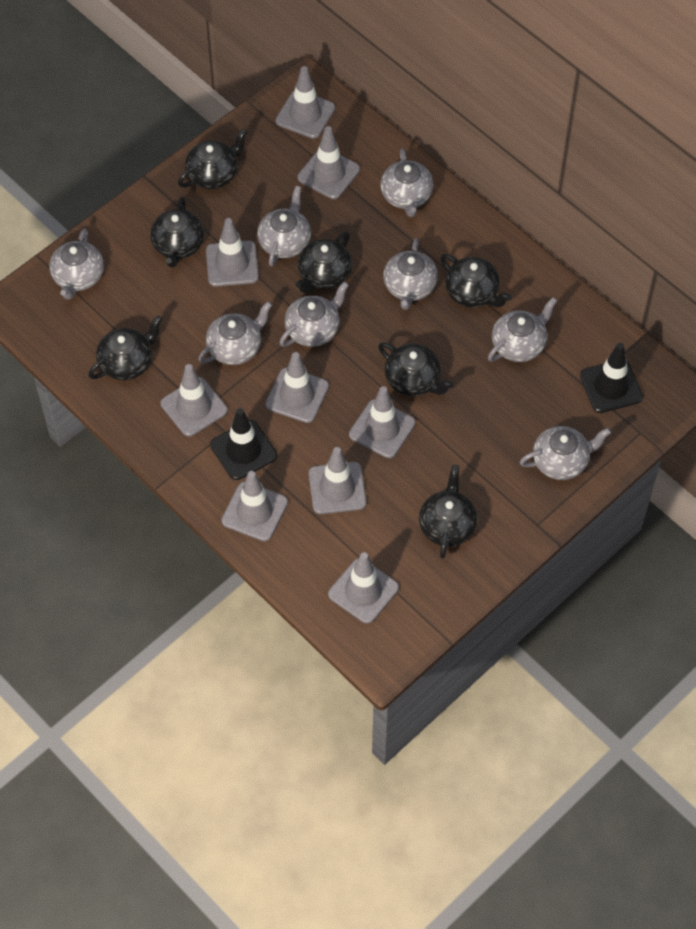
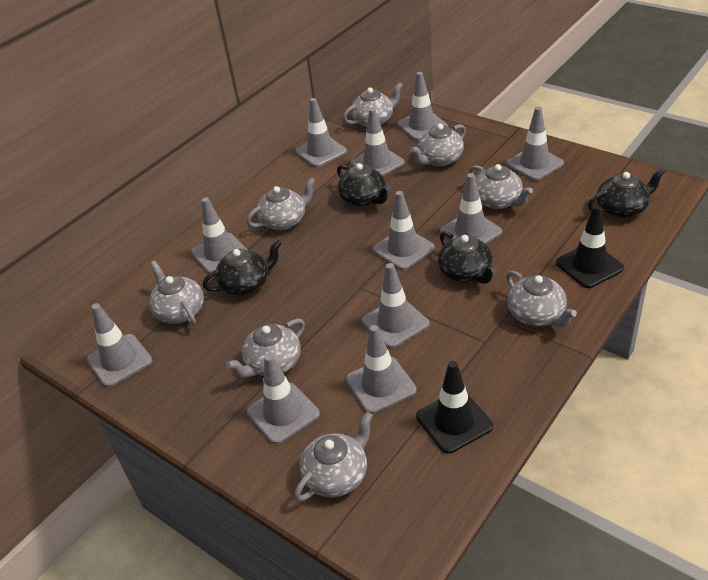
black teapot: 7 -> 4
grey traffic cone: 9 -> 11

